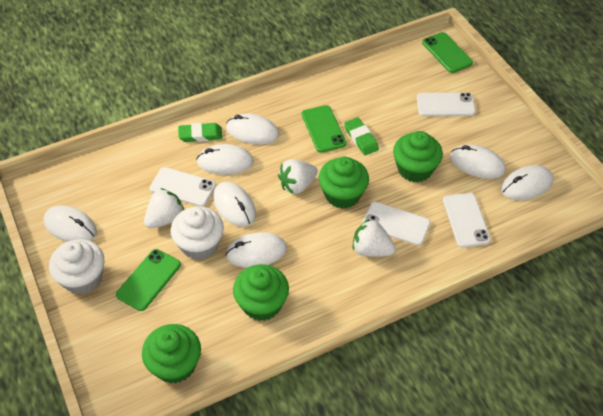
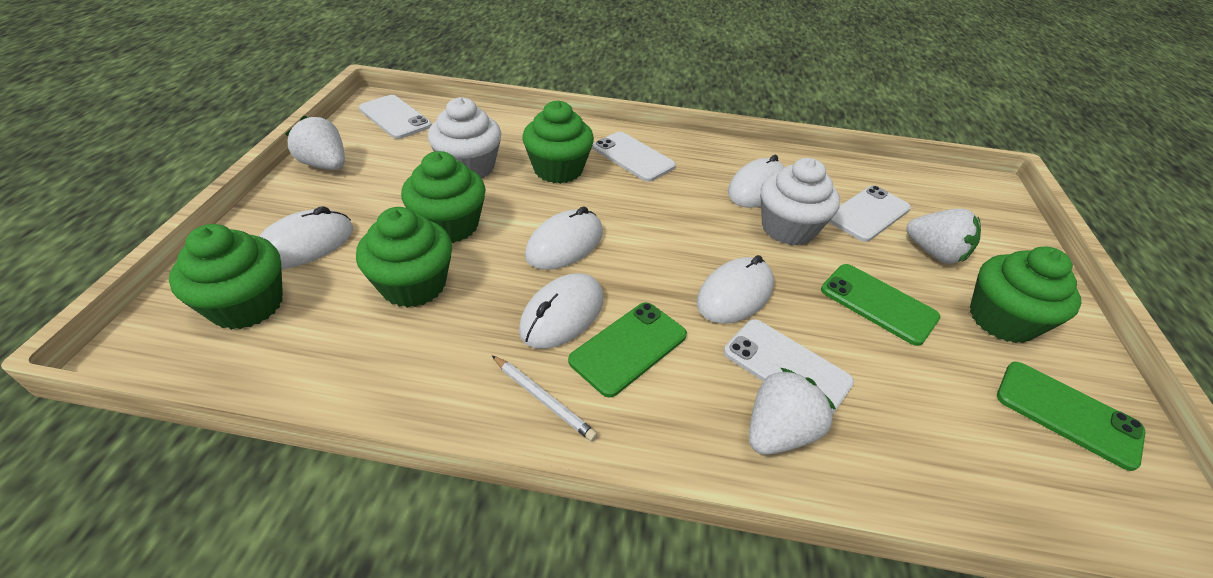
green cupcake: 4 -> 5
green eraser: 2 -> 0
white mouse: 7 -> 5
white pencil: 0 -> 1

